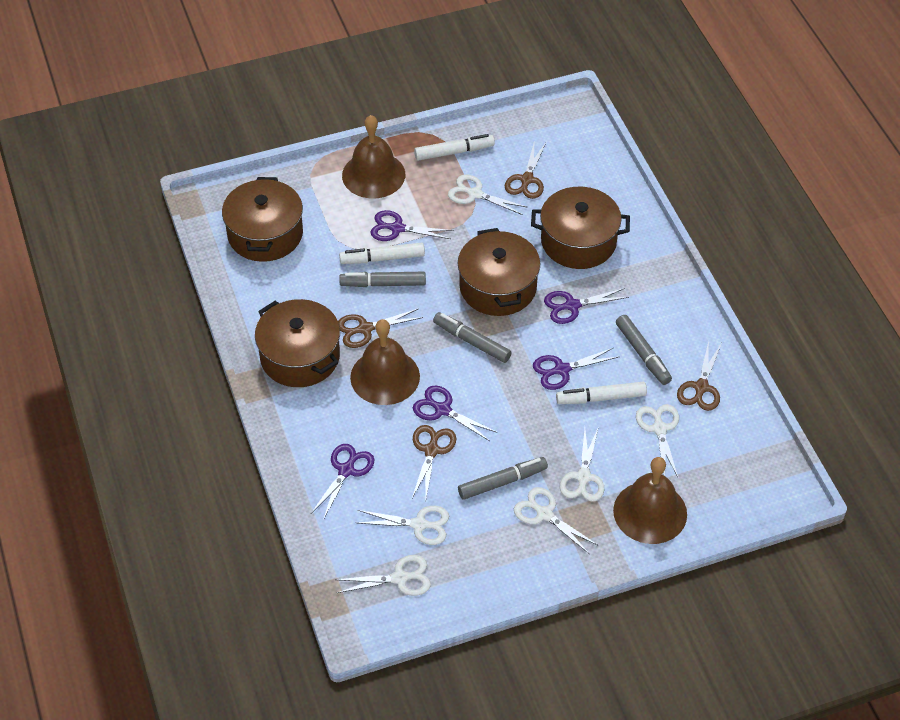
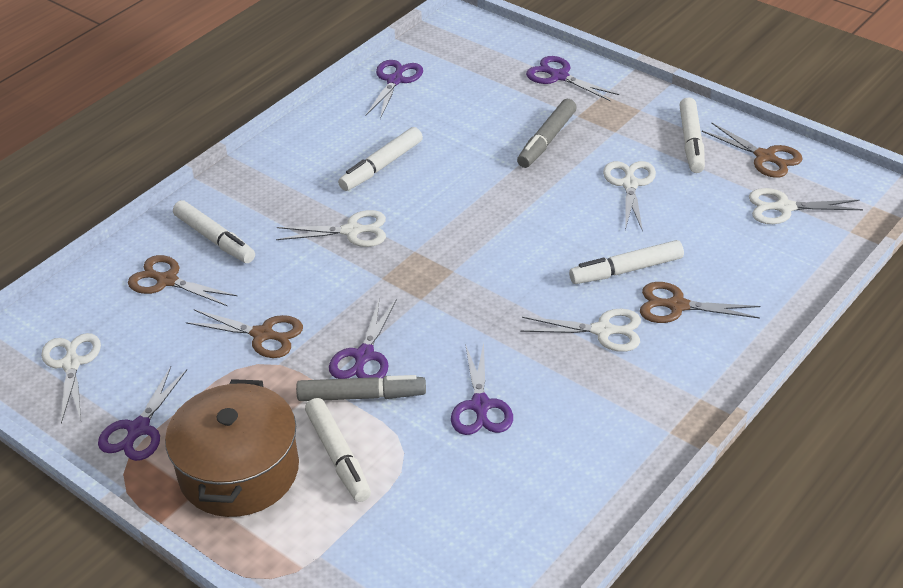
brown bell: 3 -> 0
brown pot: 4 -> 1
grey marker: 4 -> 2
white marker: 3 -> 5
white scissors: 6 -> 5

